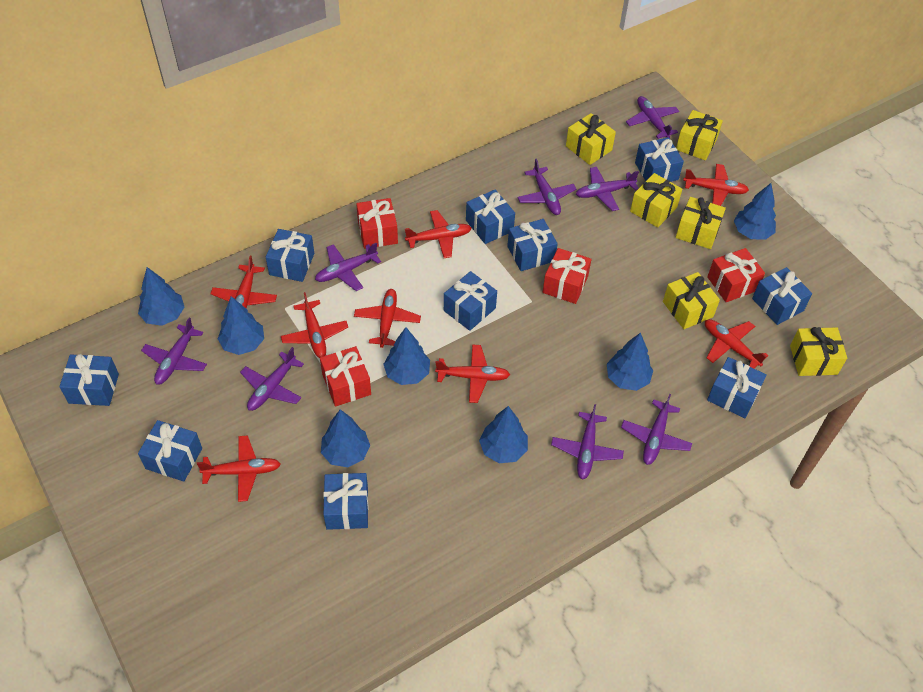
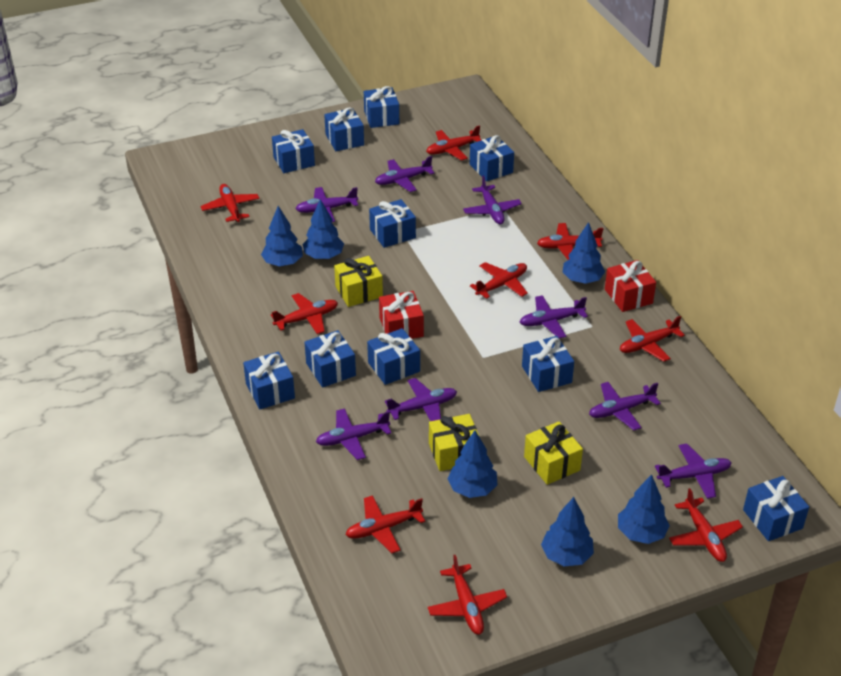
blue tree: 7 -> 6
red gift: 4 -> 2
red plane: 8 -> 9
yellow gift: 6 -> 3

